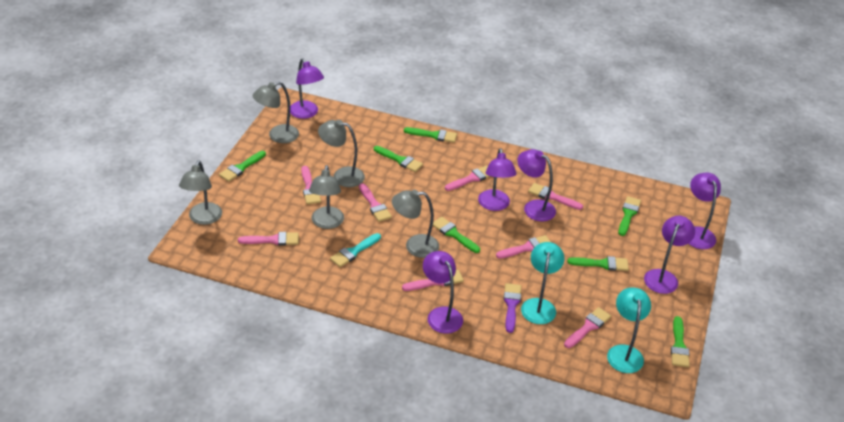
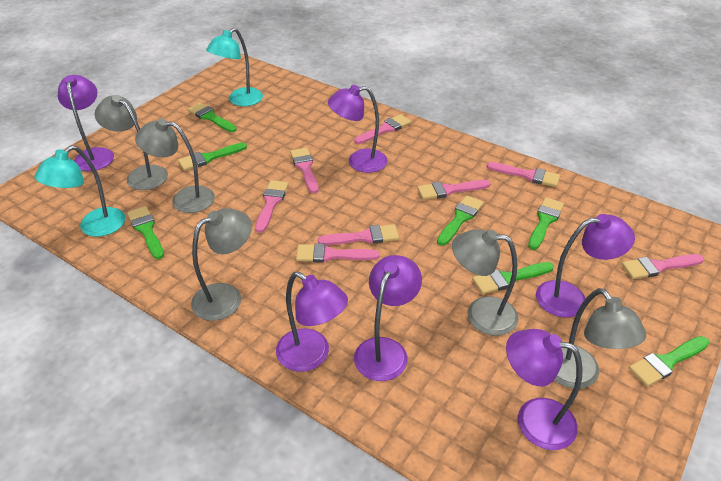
purple brush: 1 -> 0
turquoise brush: 1 -> 0

